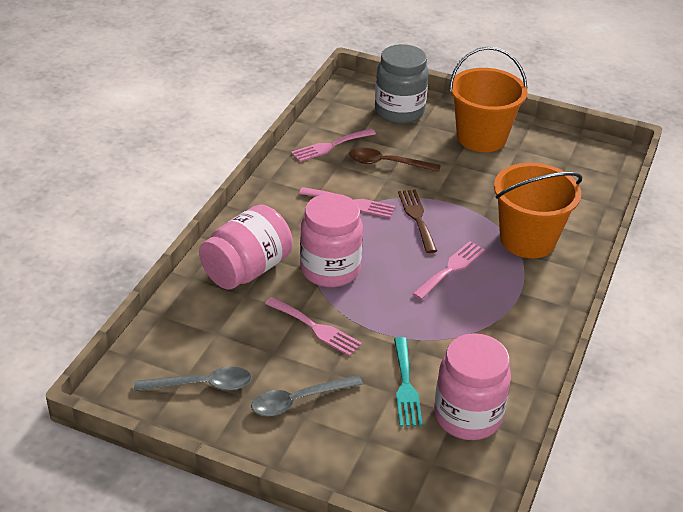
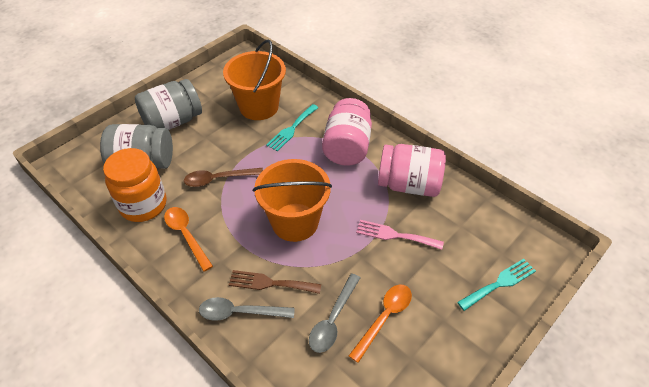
grey jar: 1 -> 2
orange jar: 0 -> 1
orange spoon: 0 -> 2
pink fork: 4 -> 1
pink jar: 3 -> 2
turquoise fork: 1 -> 2

